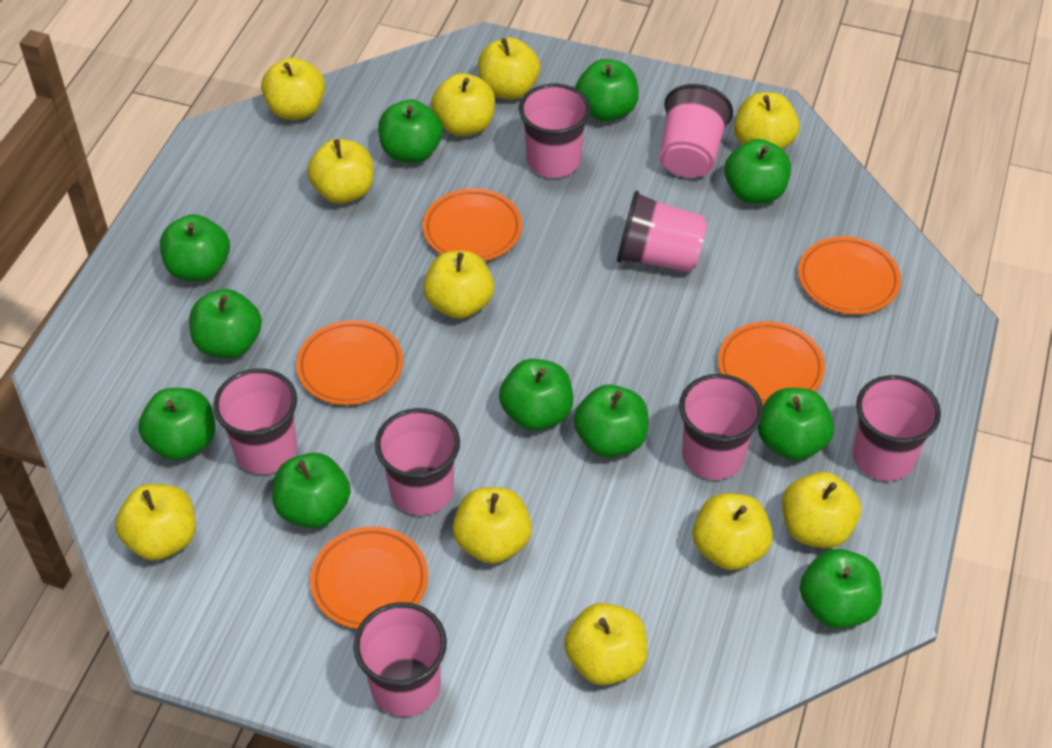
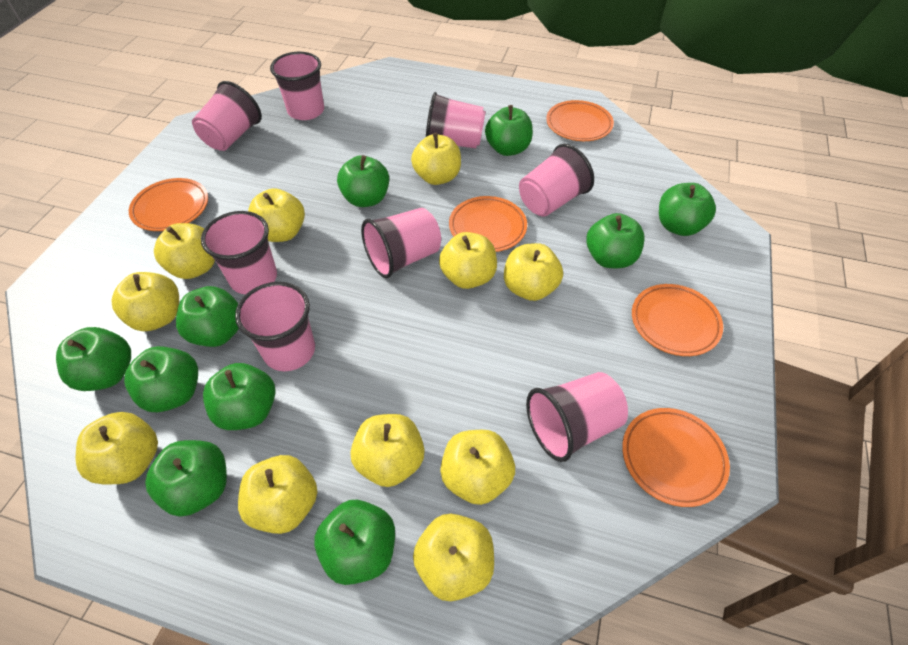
green apple: 11 -> 10

